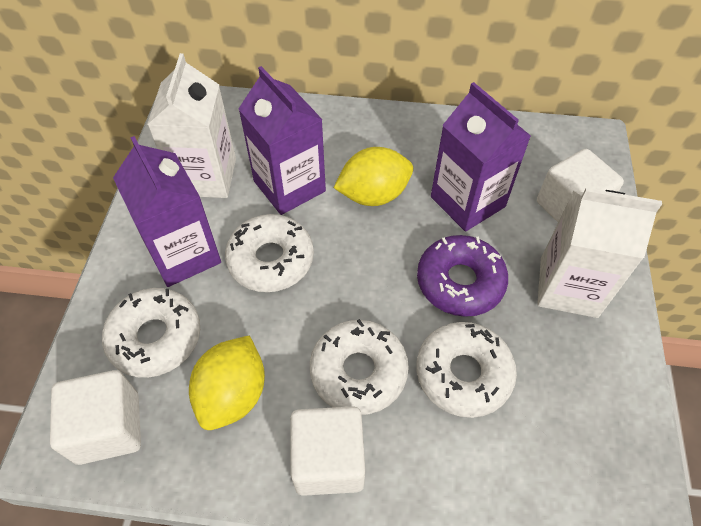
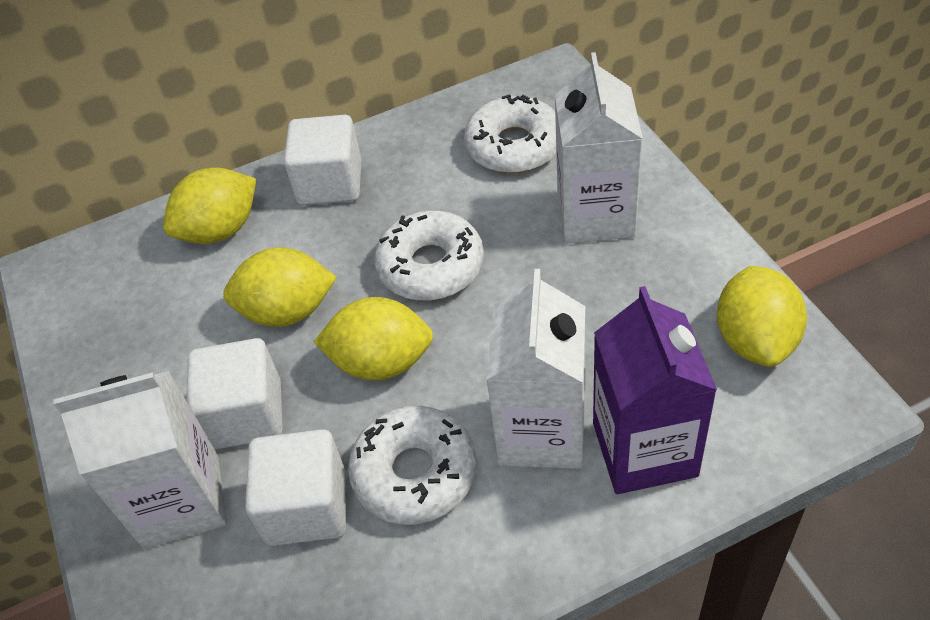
purple carton: 3 -> 1
purple donut: 1 -> 0
white carton: 2 -> 3
white donut: 4 -> 3
yellow lemon: 2 -> 4

